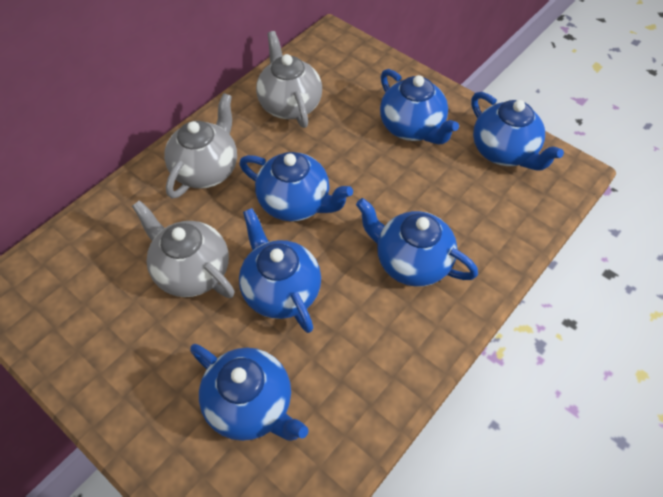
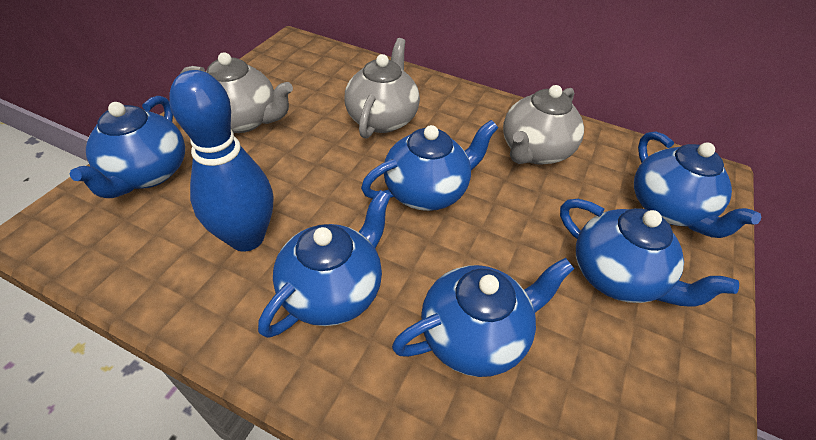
blue bowling pin: 0 -> 1

